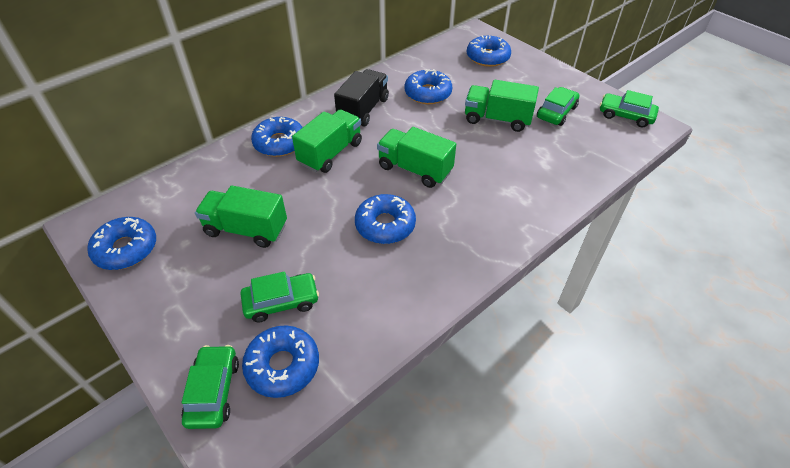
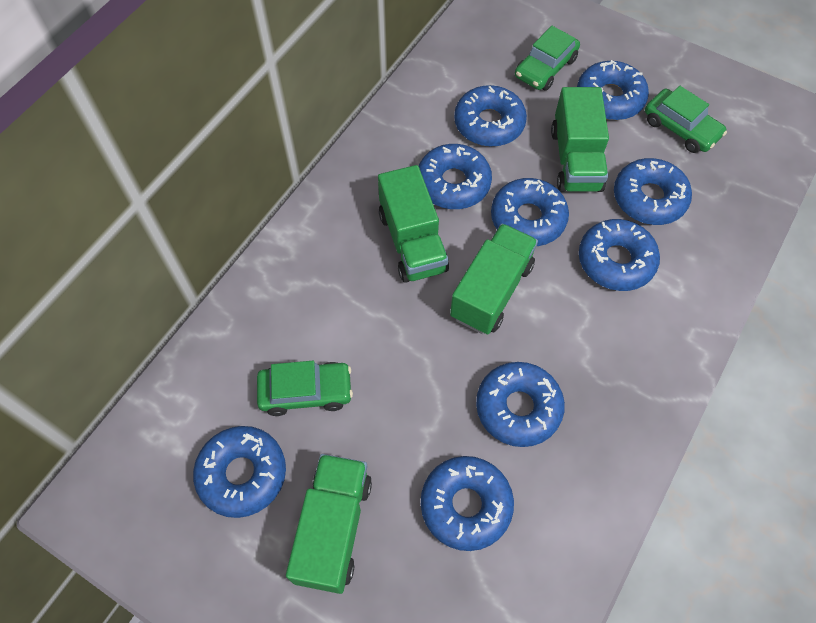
black truck: 1 -> 0
blue donut: 6 -> 9
green car: 4 -> 3

